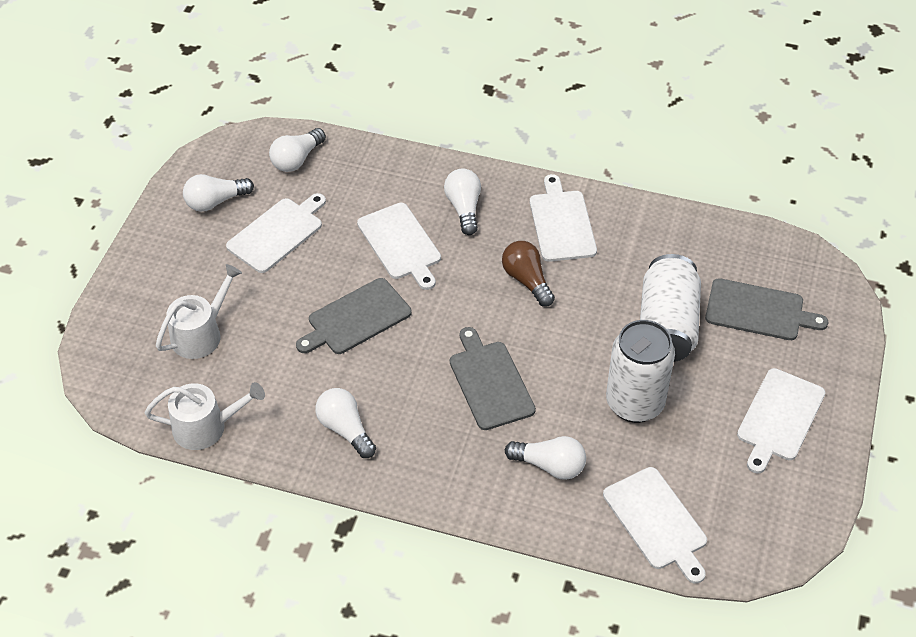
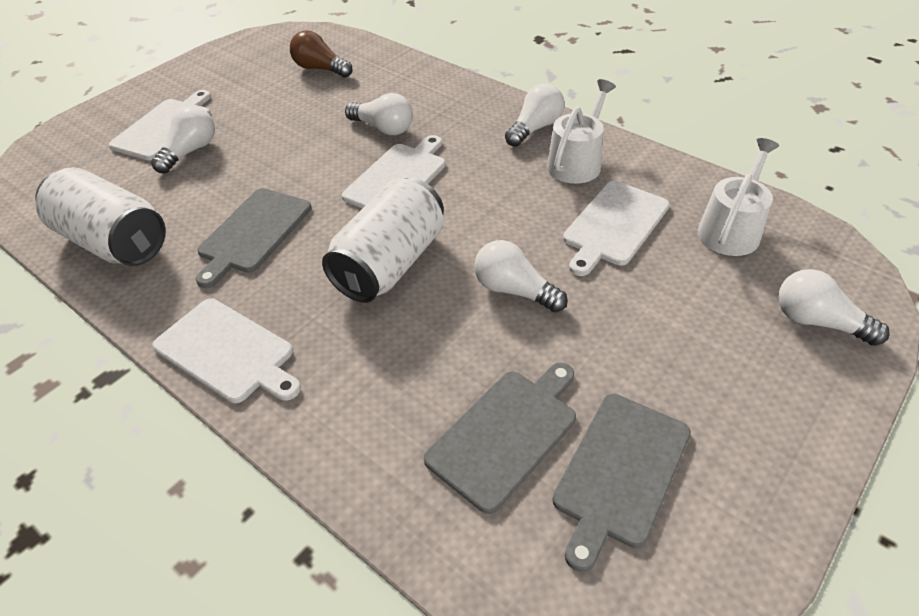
white cutting board: 5 -> 4

